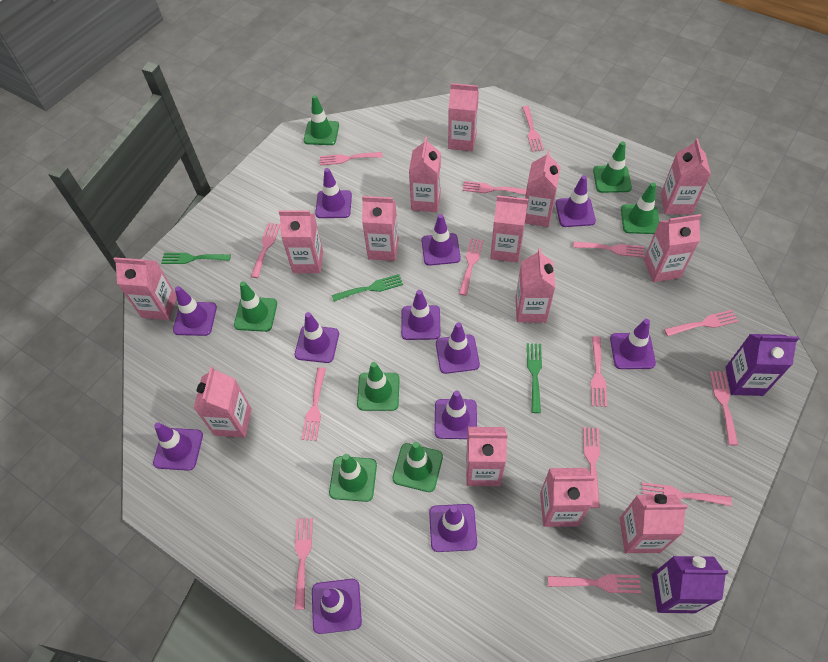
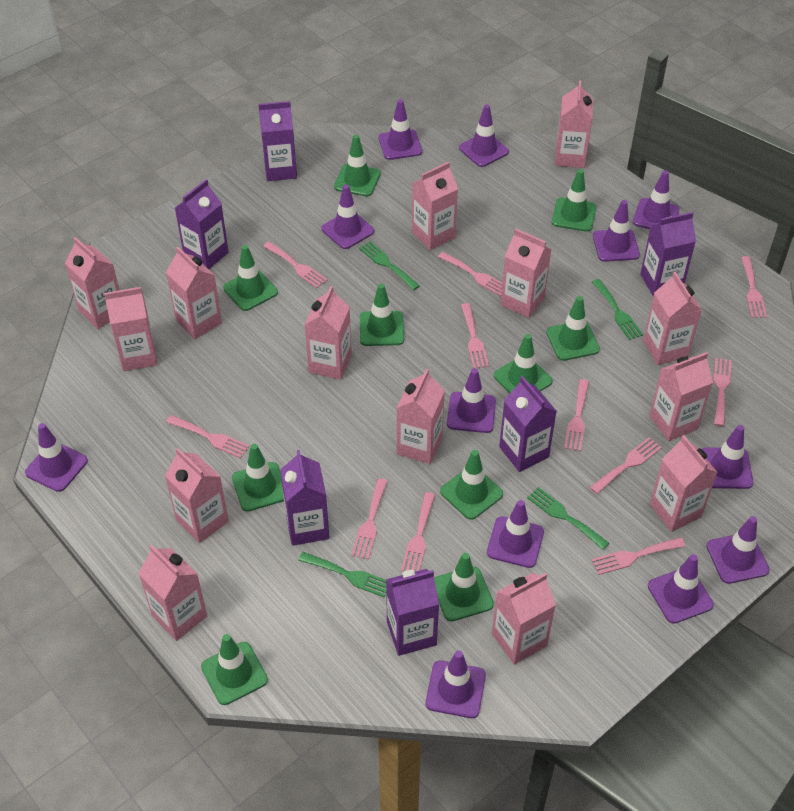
green fork: 3 -> 4
green traffic cone: 7 -> 10
pink fork: 14 -> 11
purple carton: 2 -> 6

